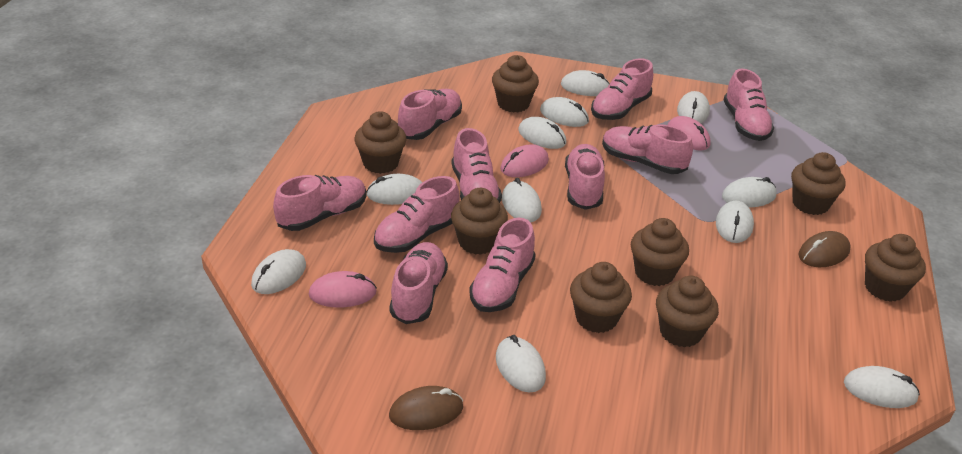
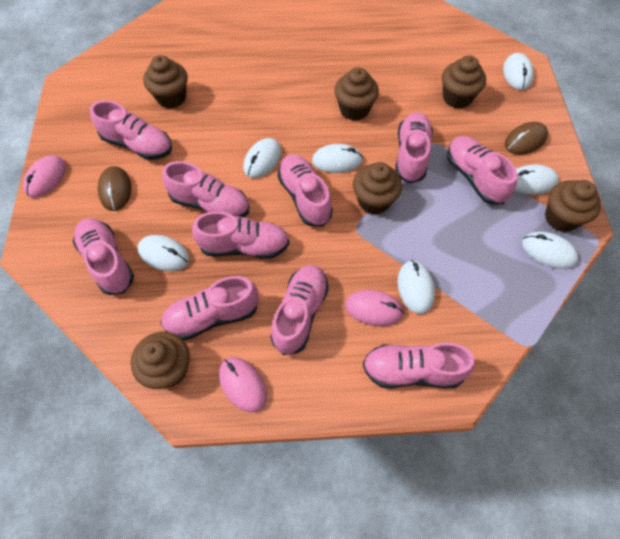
brown cupcake: 8 -> 6
white mouse: 11 -> 7

